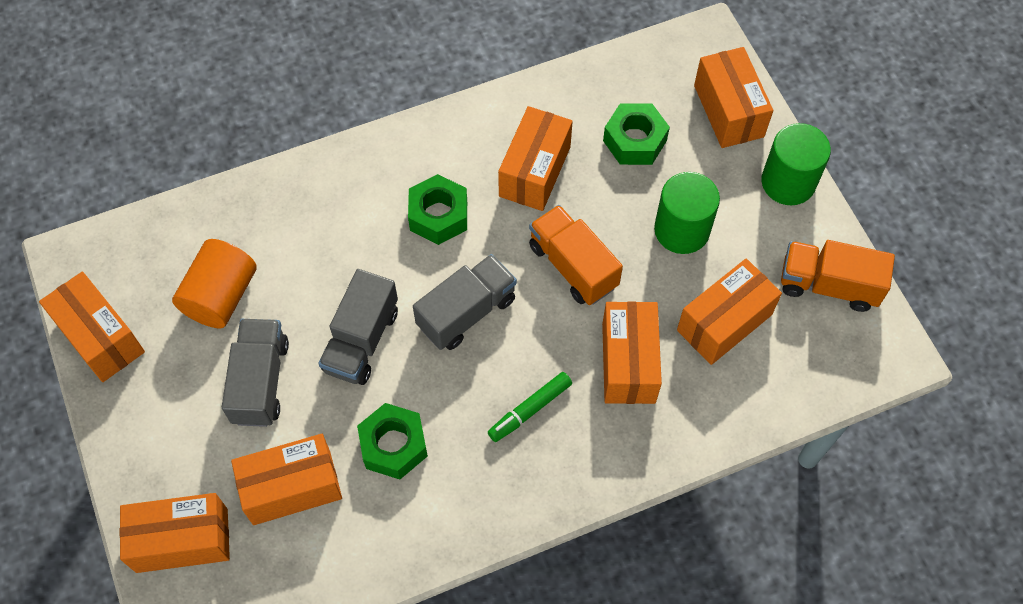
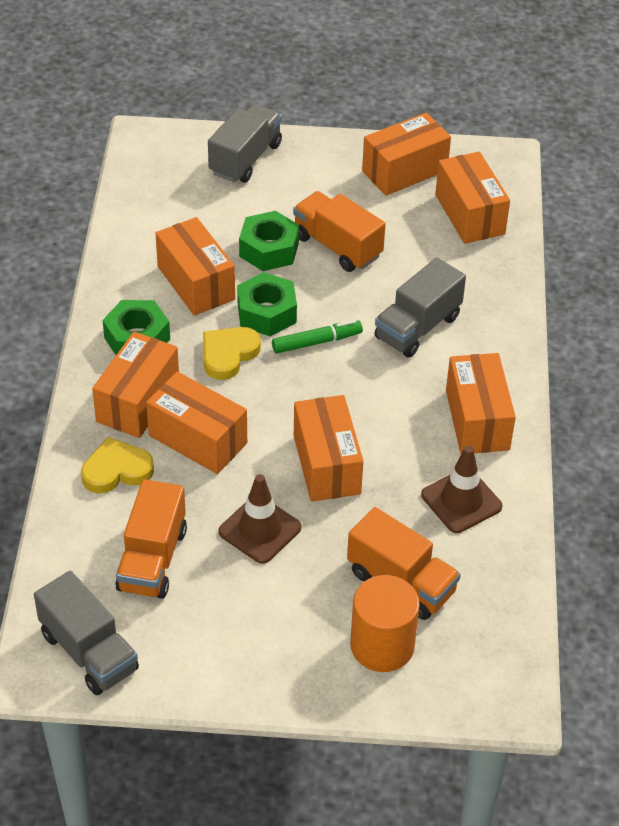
brown traffic cone: 0 -> 2
green cylinder: 2 -> 0
orange truck: 2 -> 3
yellow heart: 0 -> 2

